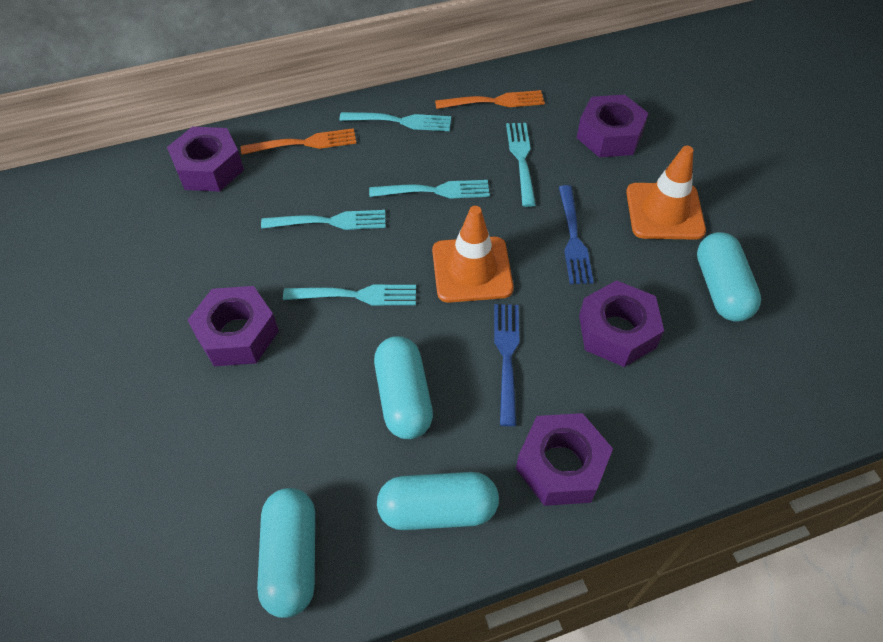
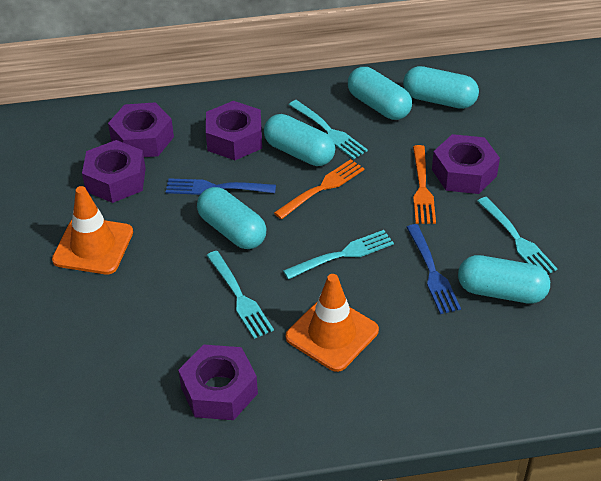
turquoise capsule: 4 -> 5
turquoise fork: 5 -> 4

